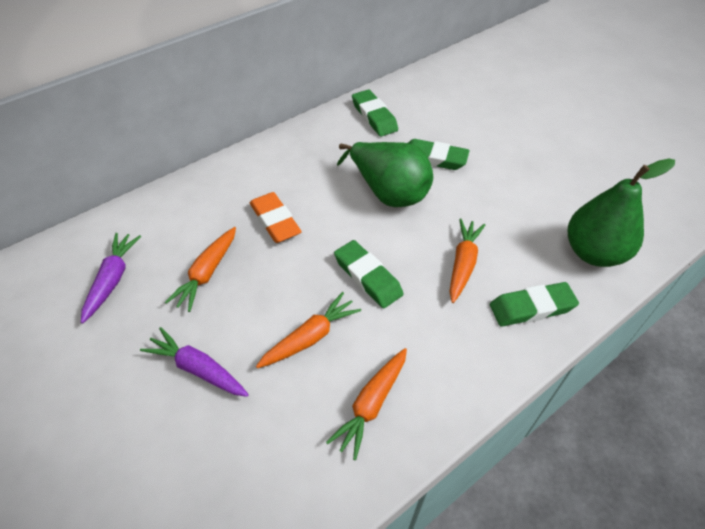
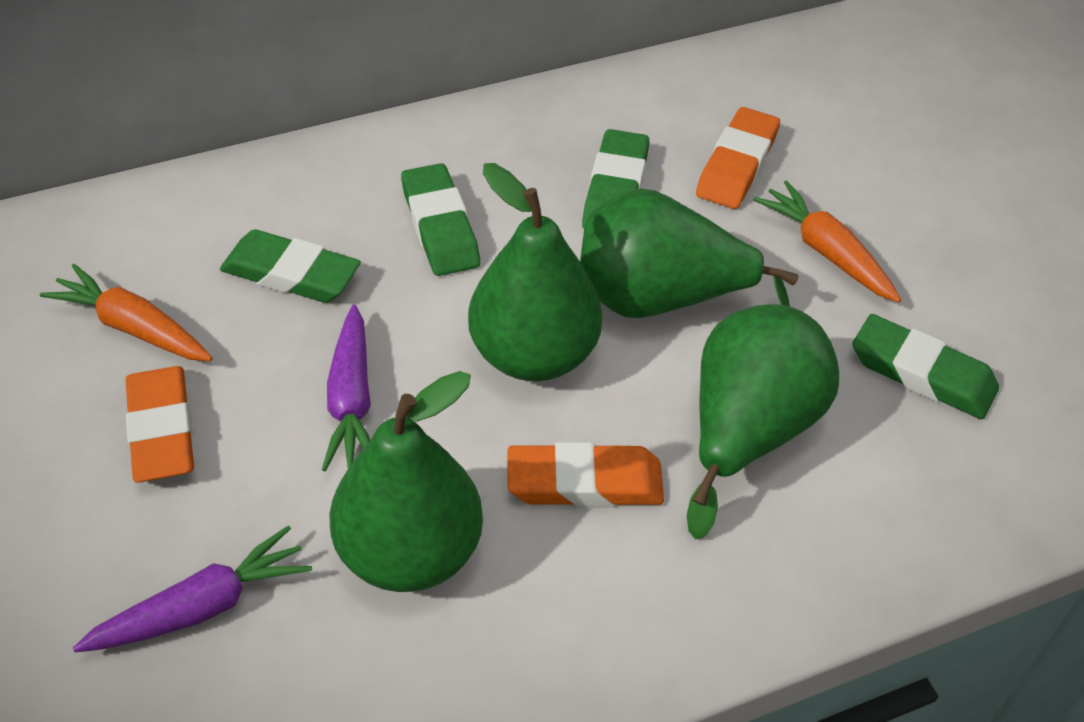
green pear: 2 -> 4
orange carrot: 4 -> 2
orange eraser: 1 -> 3

